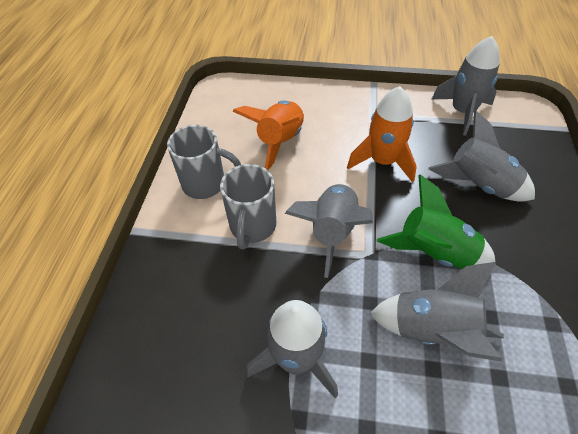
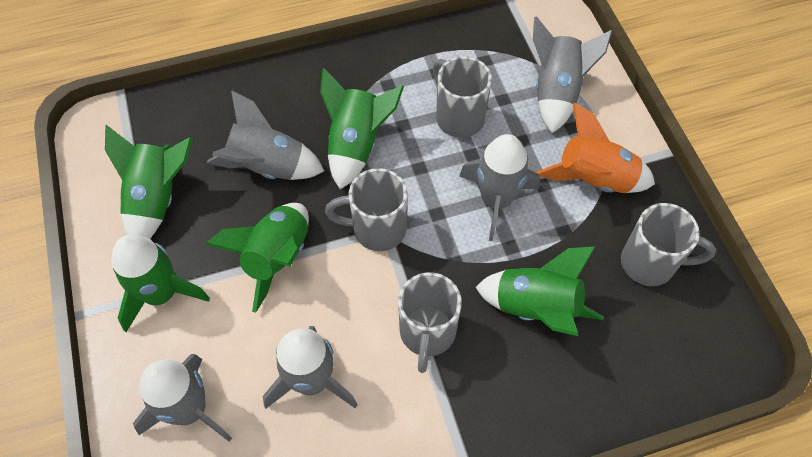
green rocket: 1 -> 5
grey mug: 2 -> 4
orange rocket: 2 -> 1

